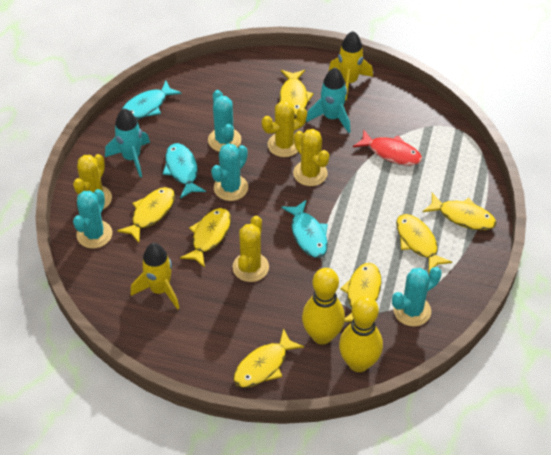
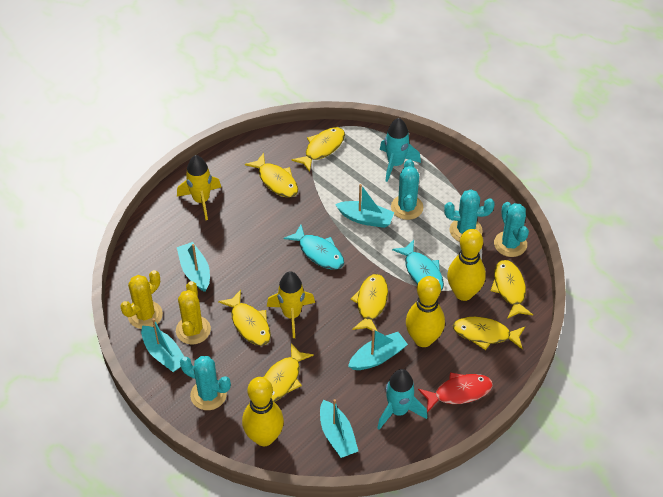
turquoise boat: 0 -> 5
turquoise fish: 3 -> 2
yellow bowling pin: 2 -> 3
yellow cactus: 4 -> 2

